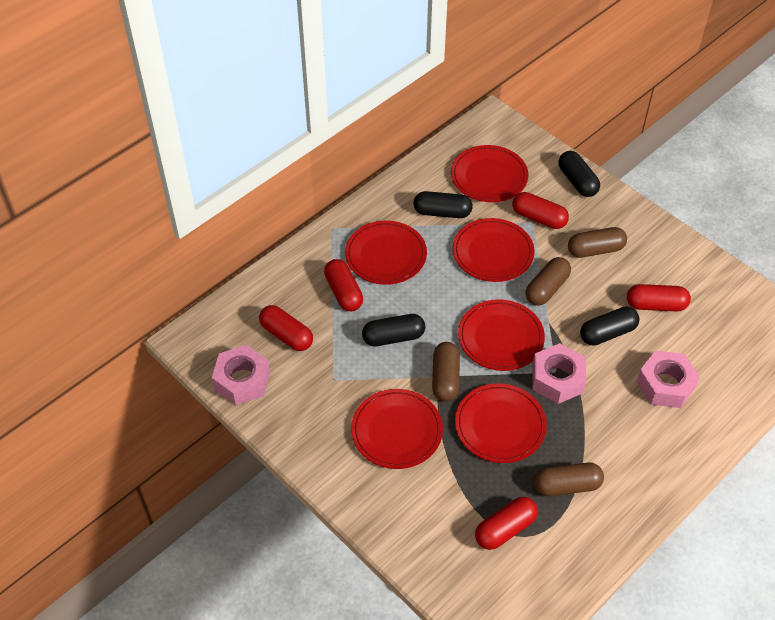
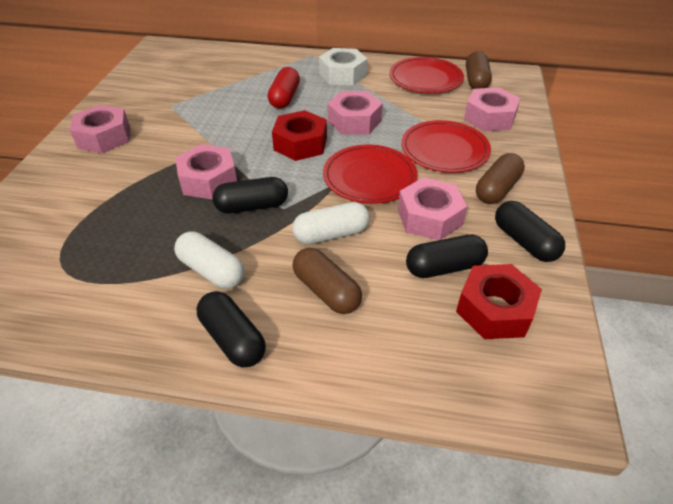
brown capsule: 4 -> 3
pink nut: 3 -> 5
red capsule: 5 -> 1
red nut: 0 -> 2
red plate: 6 -> 3
white capsule: 0 -> 2
white nut: 0 -> 1

